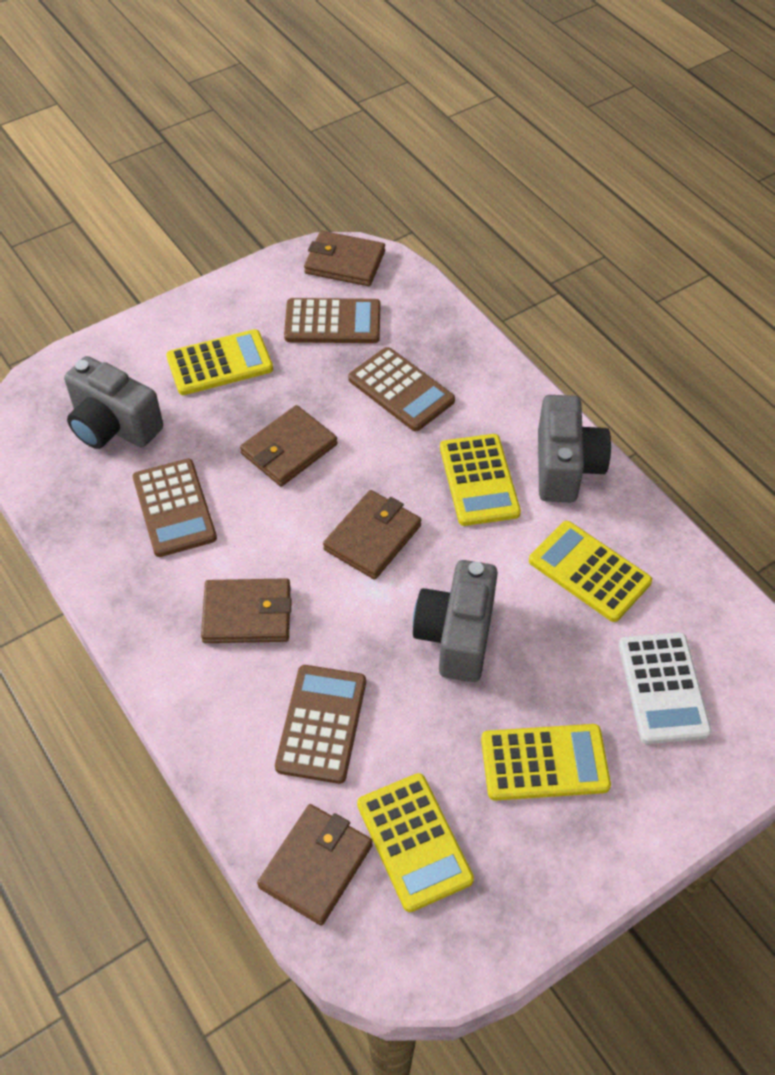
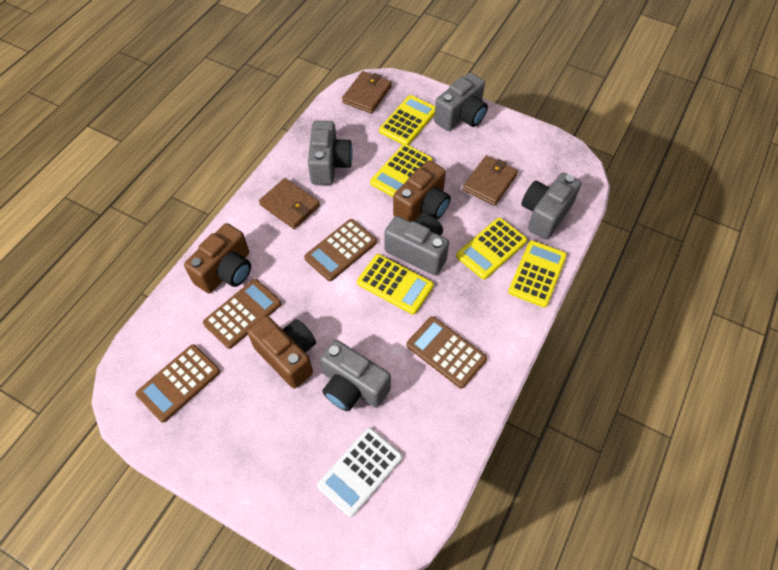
brown camera: 0 -> 3
brown wallet: 5 -> 3
grey camera: 3 -> 5

